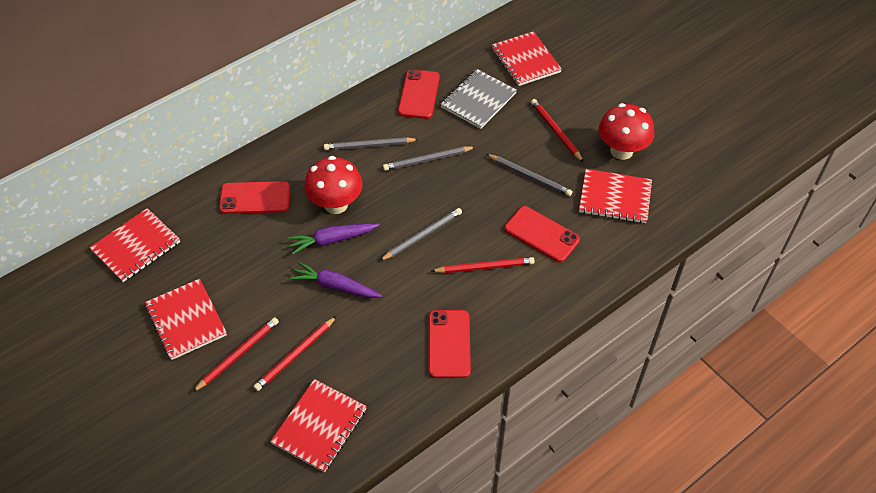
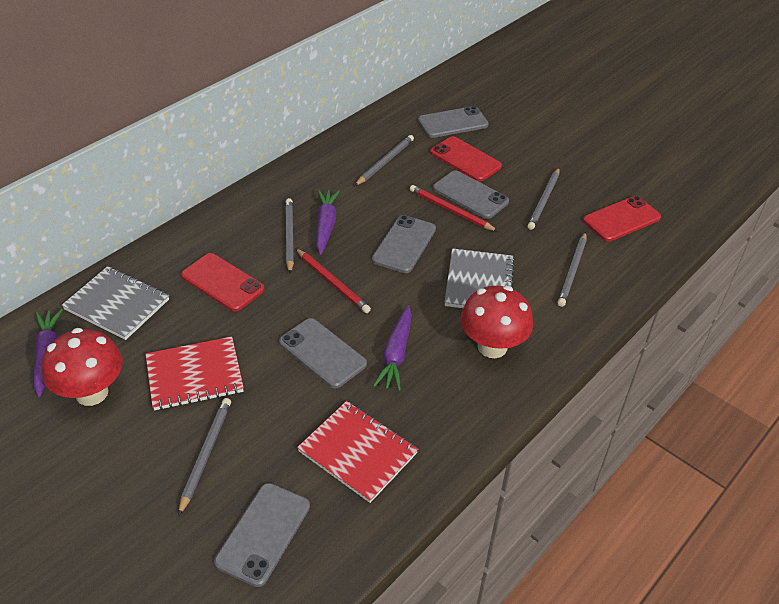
grey notebook: 1 -> 2
grey pencil: 4 -> 5
grey phone: 0 -> 5
purple carrot: 2 -> 3
red notebook: 5 -> 2
red pencil: 4 -> 2
red phone: 4 -> 3

